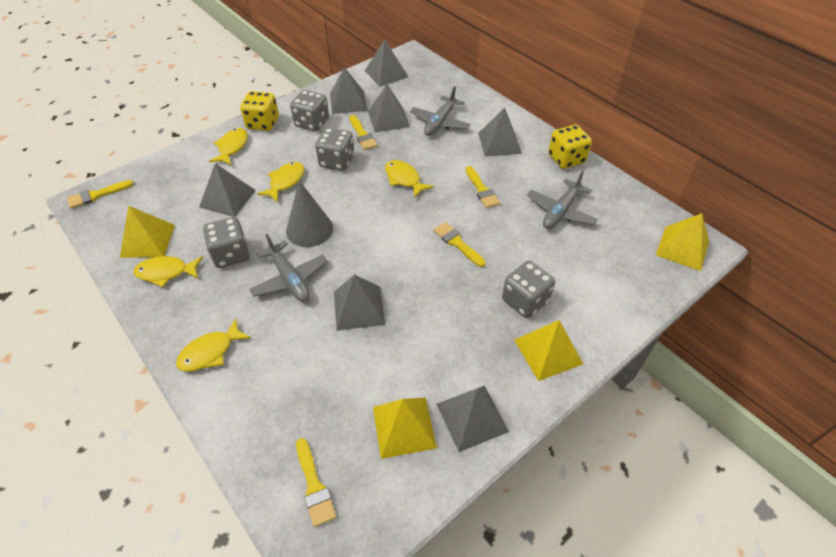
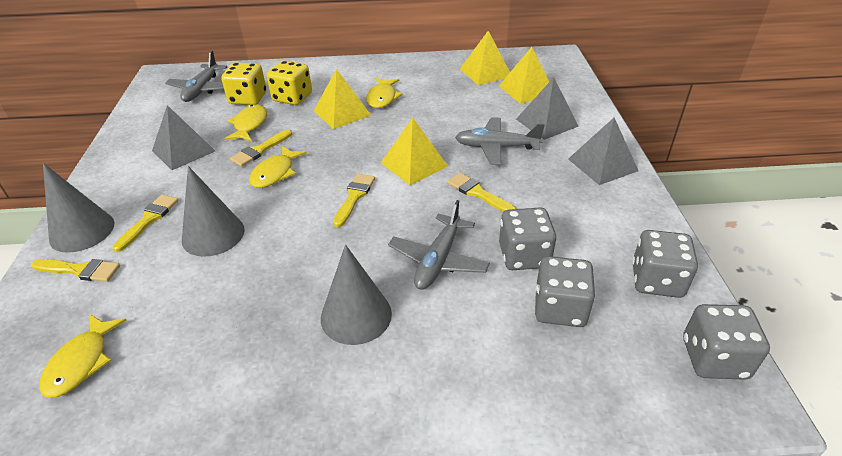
grey cone: 1 -> 3
grey pyramid: 7 -> 3
yellow fish: 5 -> 4

